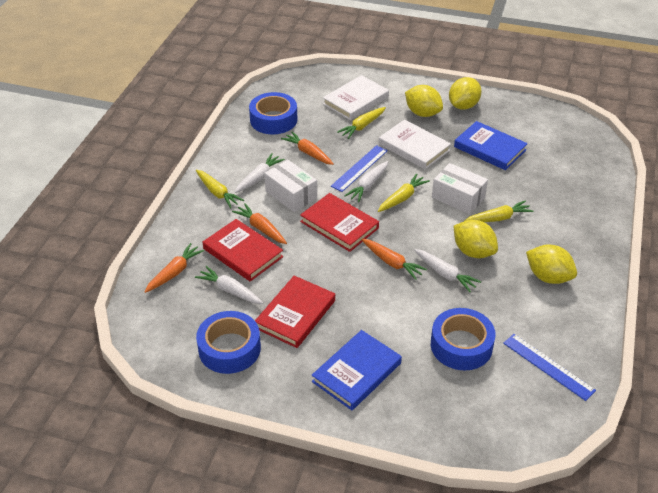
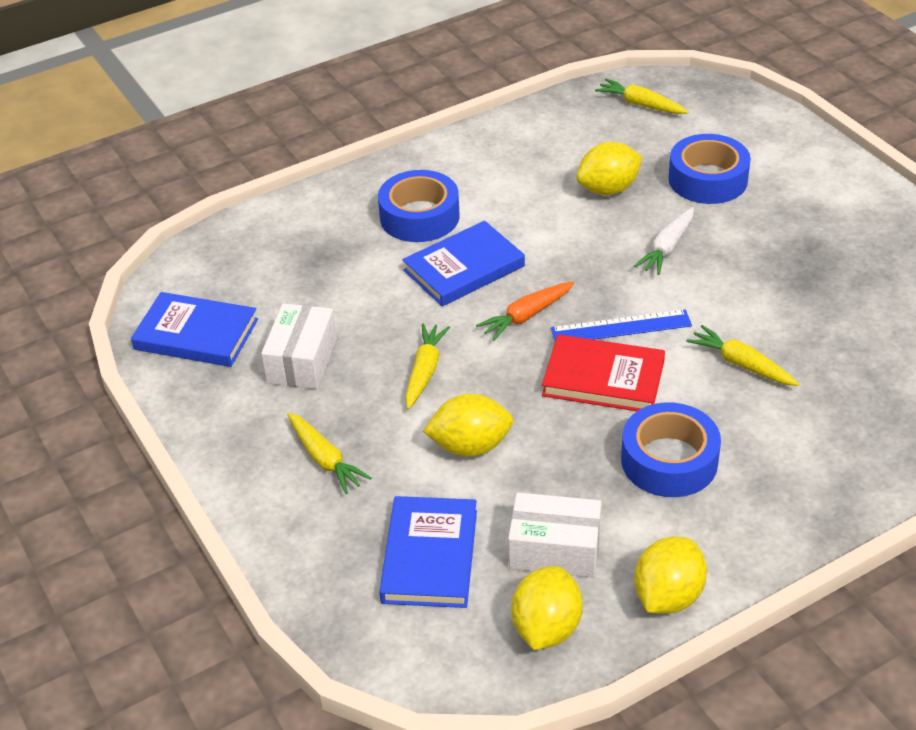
blue book: 2 -> 3
blue ruler: 2 -> 1
orange carrot: 4 -> 1
red book: 3 -> 1
white book: 2 -> 0
white carrot: 4 -> 1

